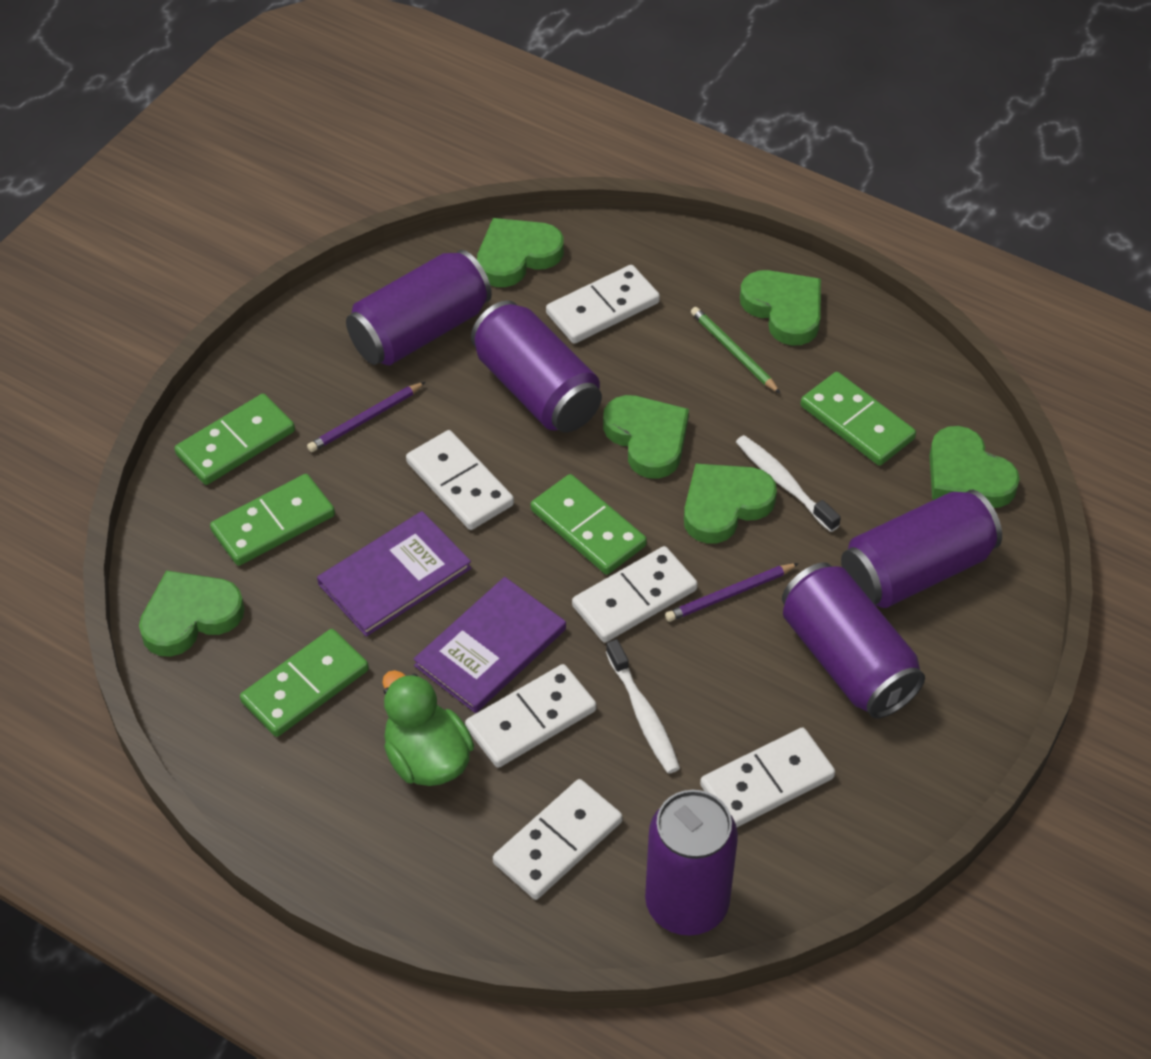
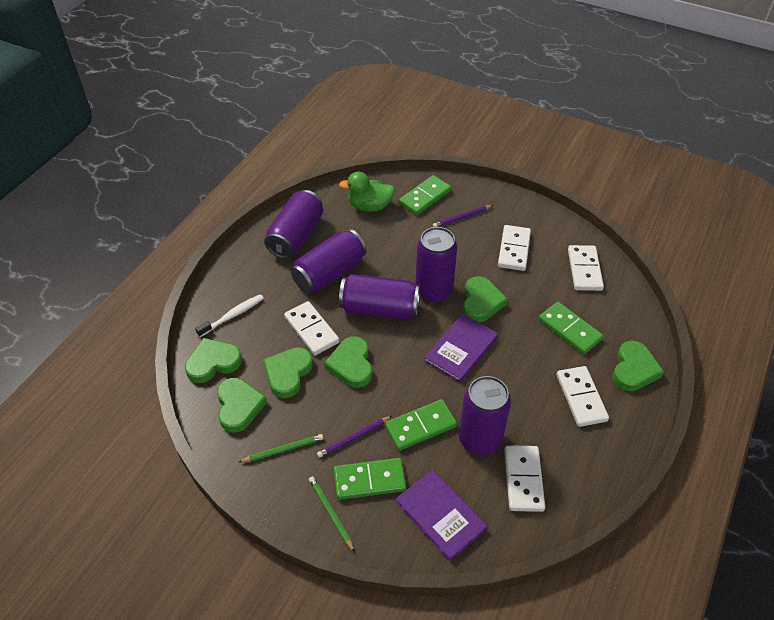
green domino: 5 -> 4
green pencil: 1 -> 2
white domino: 6 -> 5
white toothbrush: 2 -> 1

